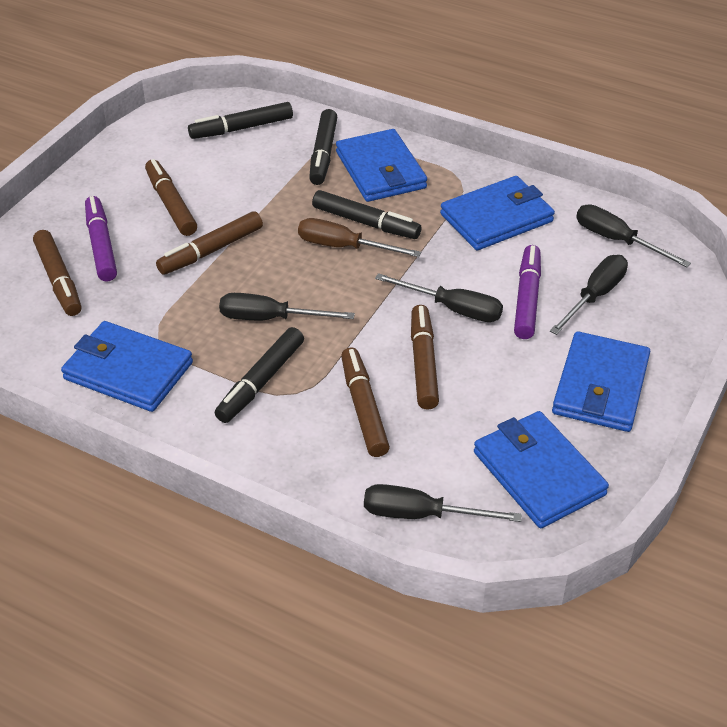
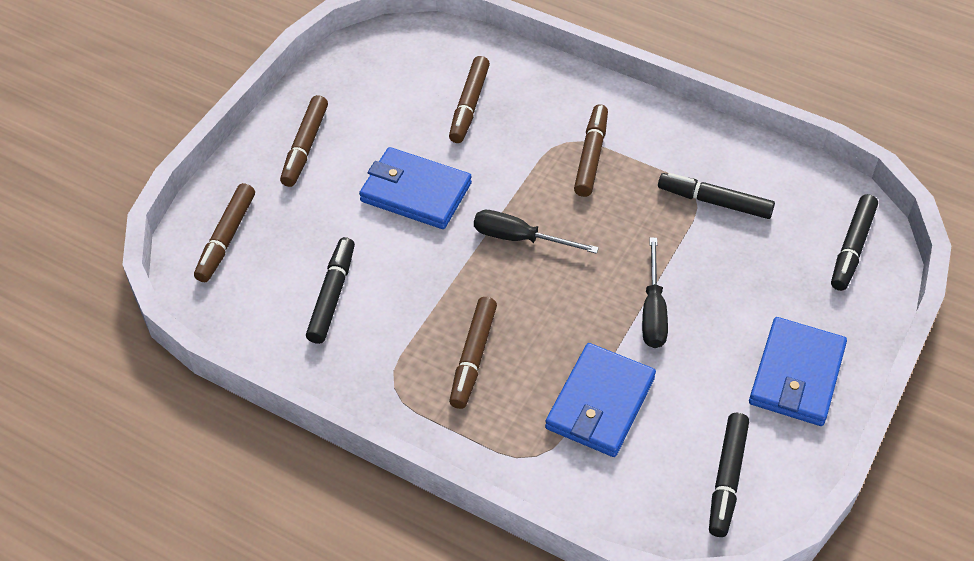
black screwdriver: 5 -> 2
blue wallet: 5 -> 3
brown screwdriver: 1 -> 0
purple marker: 2 -> 0

